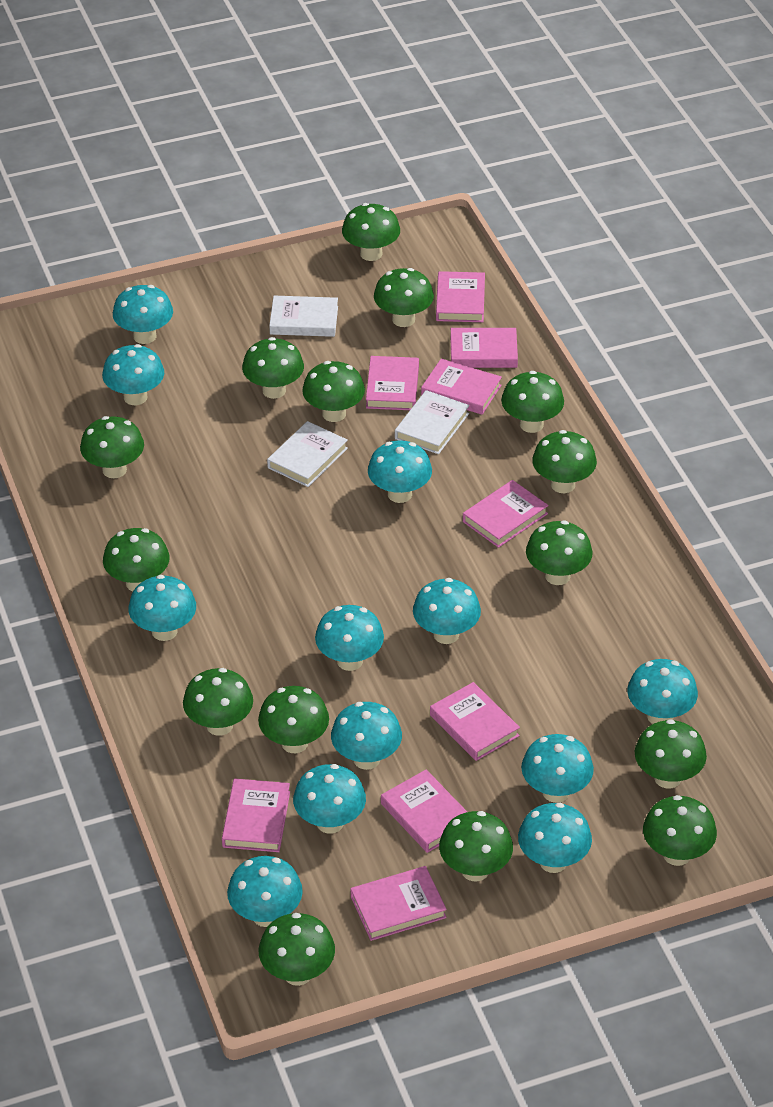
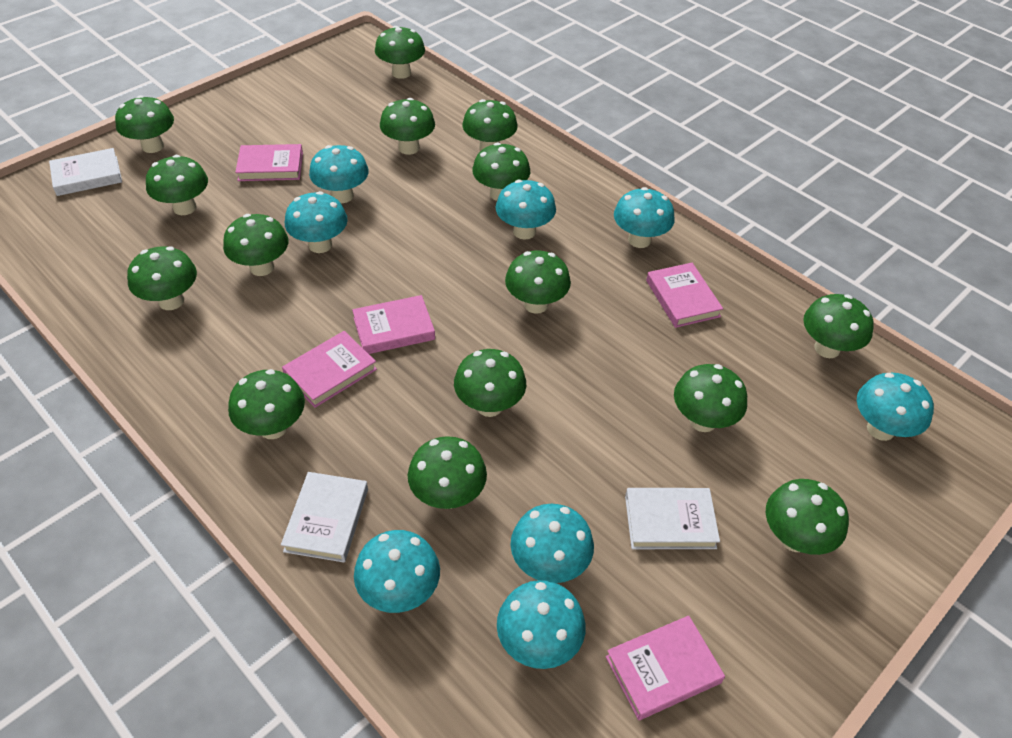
pink book: 9 -> 5
turquoise mushroom: 12 -> 8

